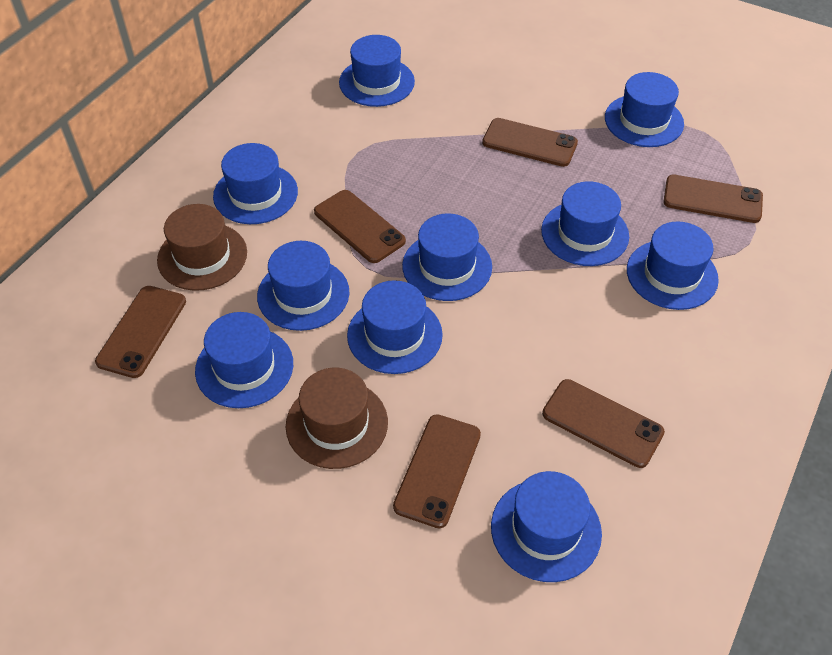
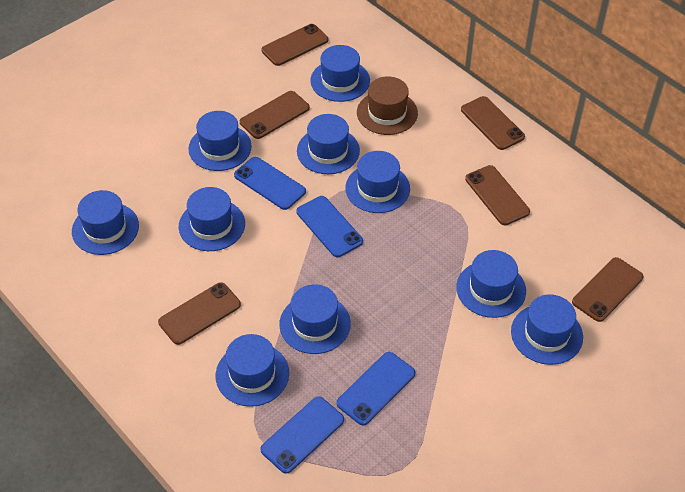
blue phone: 0 -> 4
brown hat: 2 -> 1

